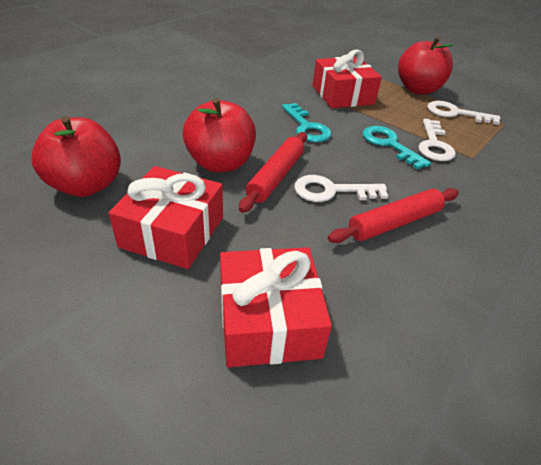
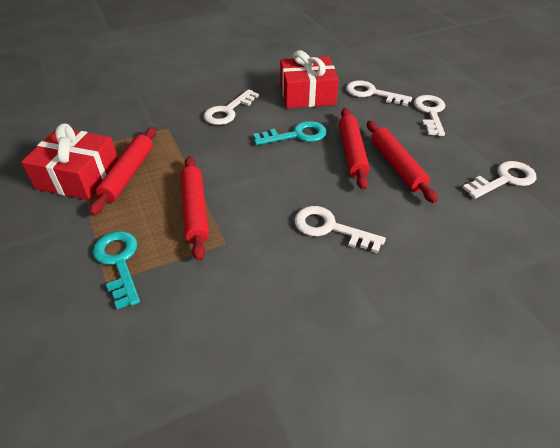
red apple: 3 -> 0
red gift: 3 -> 2
red rolling pin: 2 -> 4
white key: 3 -> 5

